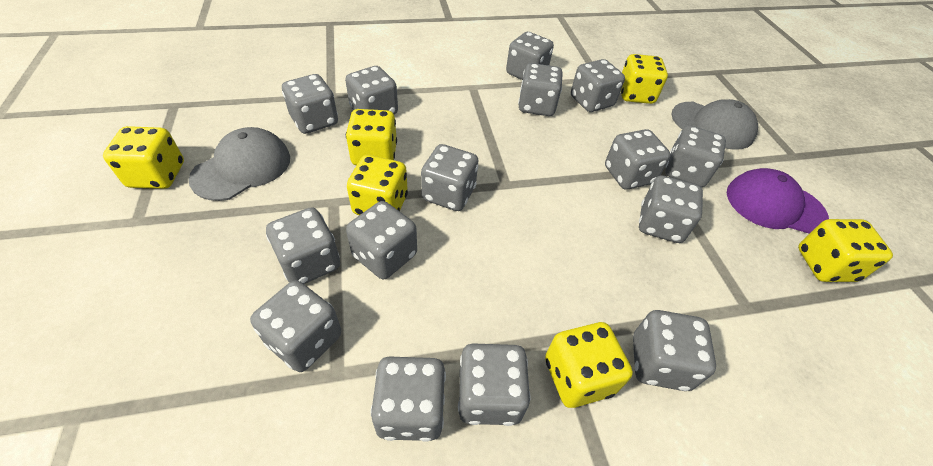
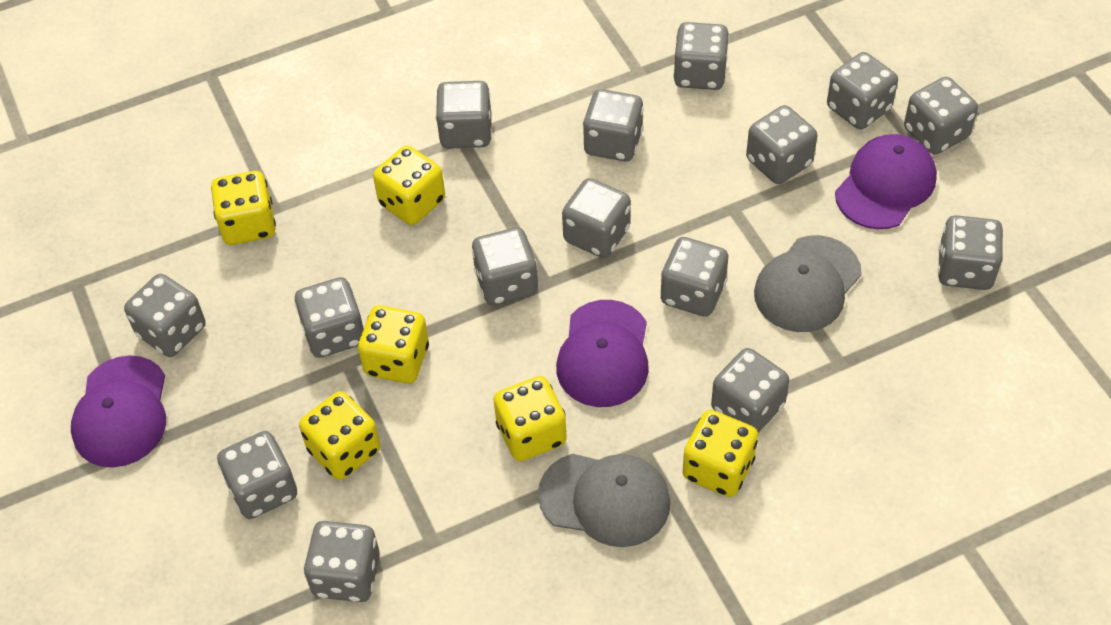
purple cap: 1 -> 3

